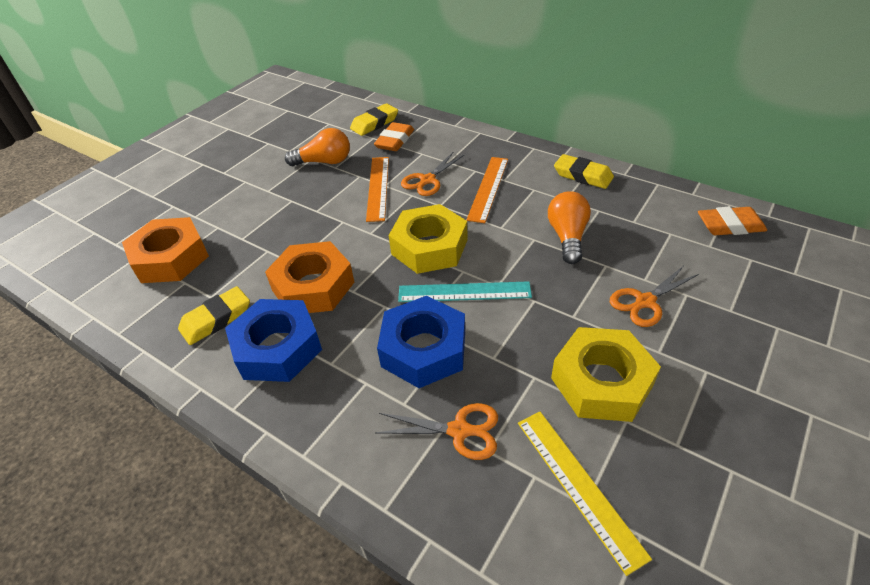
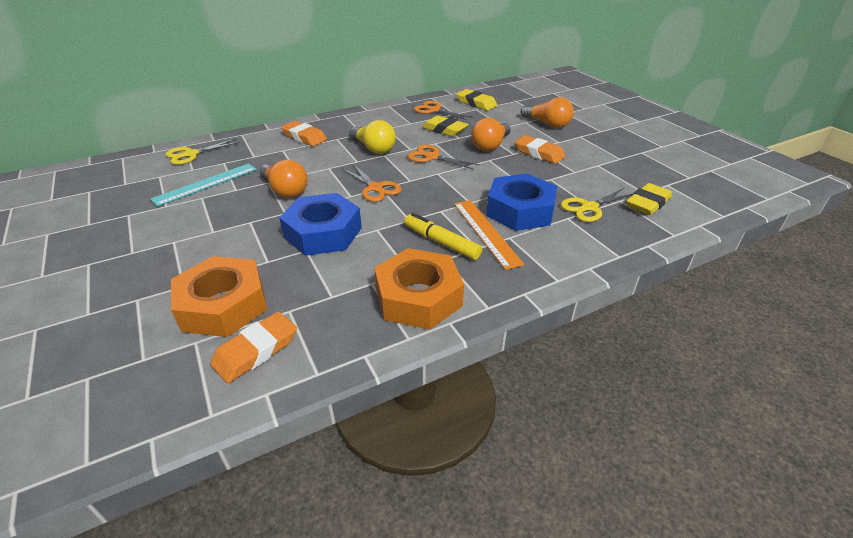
orange eraser: 2 -> 3
orange light bulb: 2 -> 3
orange ruler: 2 -> 1
yellow light bulb: 0 -> 1
yellow marker: 0 -> 1
yellow nut: 2 -> 0
yellow ruler: 1 -> 0
yellow scissors: 0 -> 2

